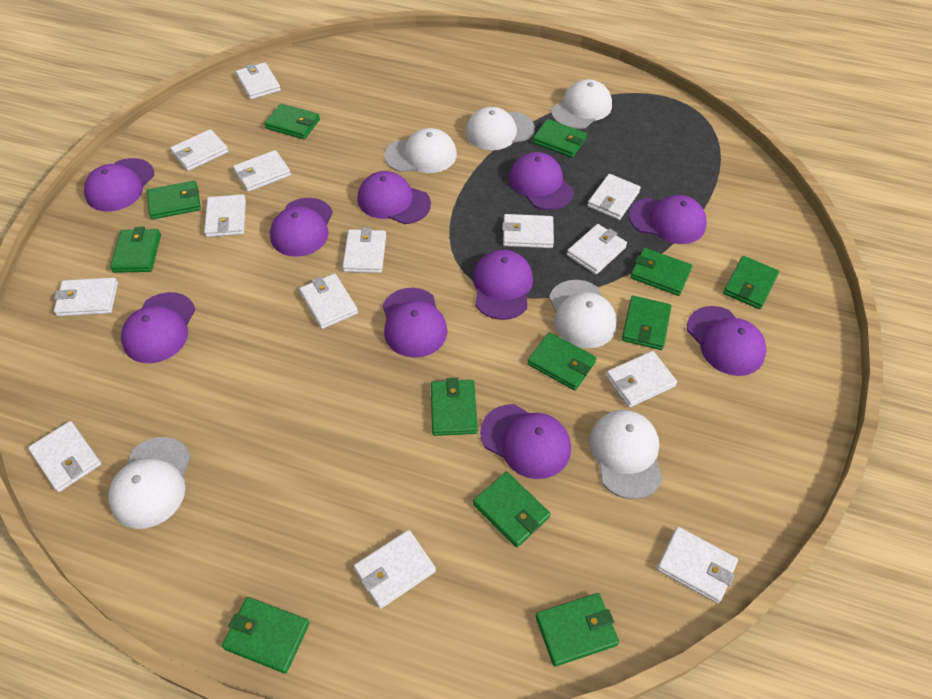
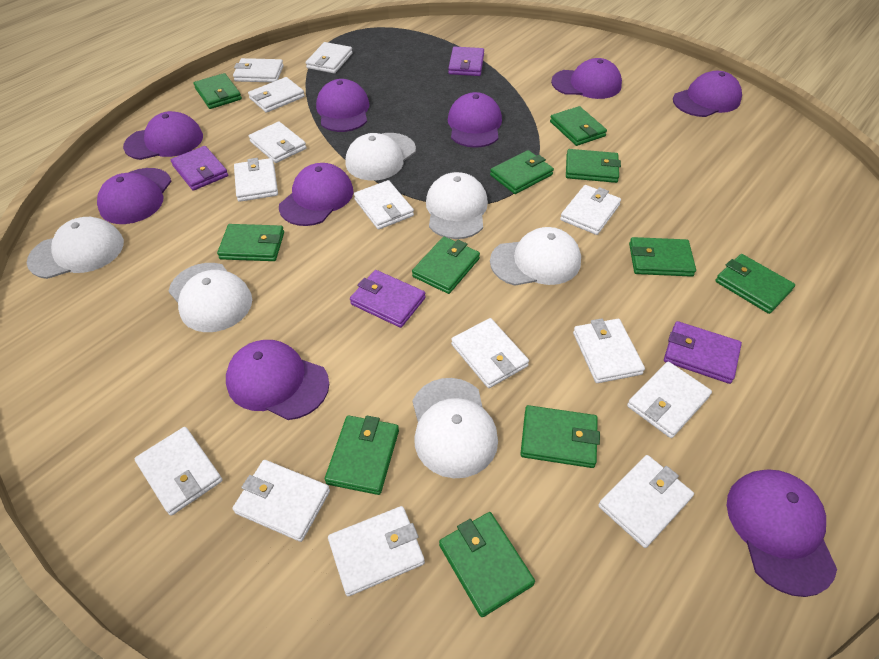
green wallet: 12 -> 11
purple cap: 10 -> 9
purple wallet: 0 -> 4

